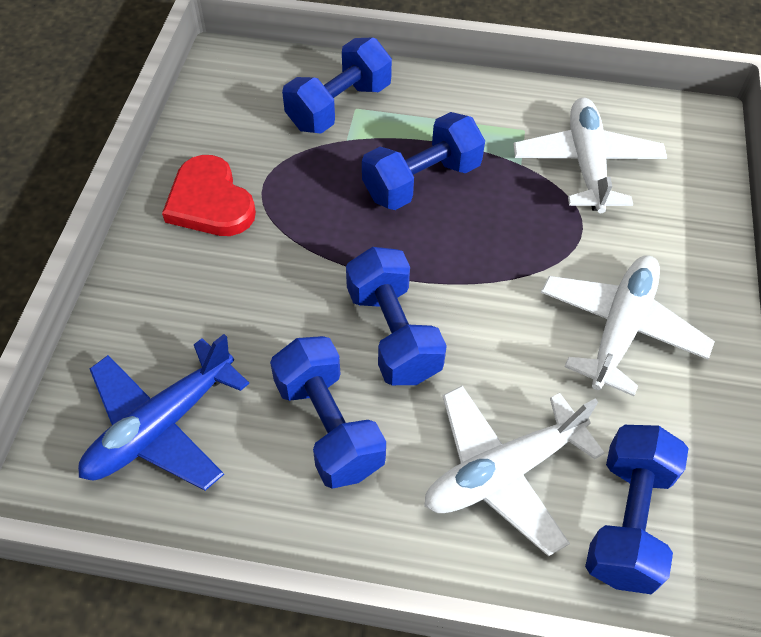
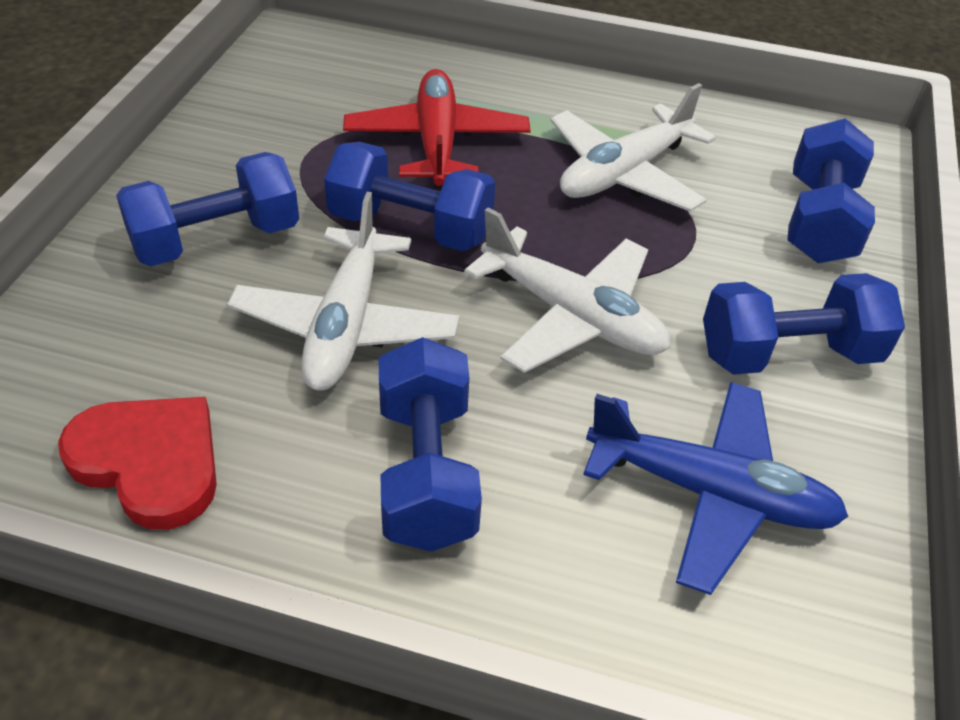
red plane: 0 -> 1

